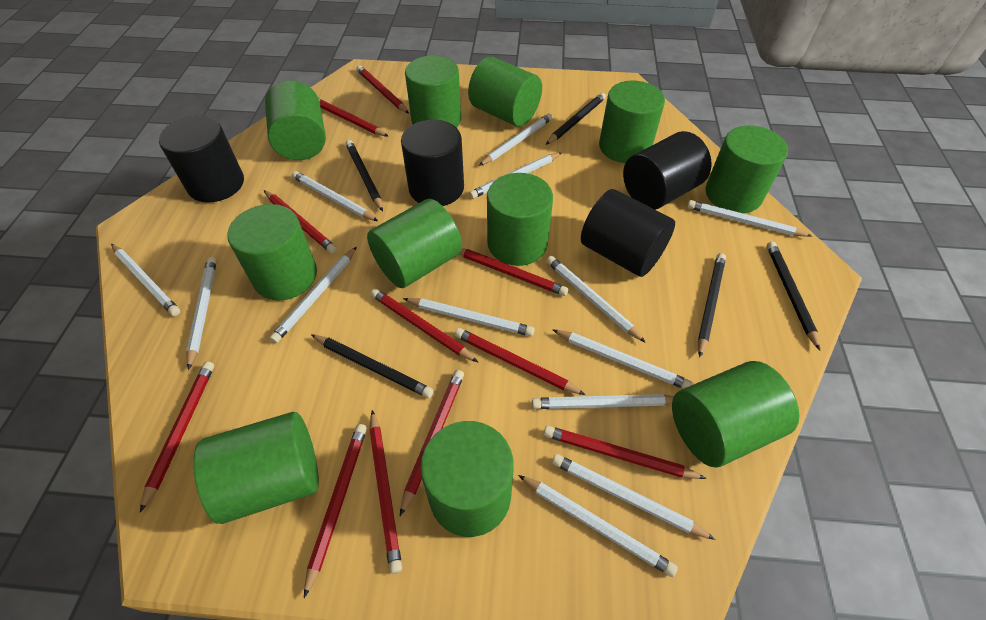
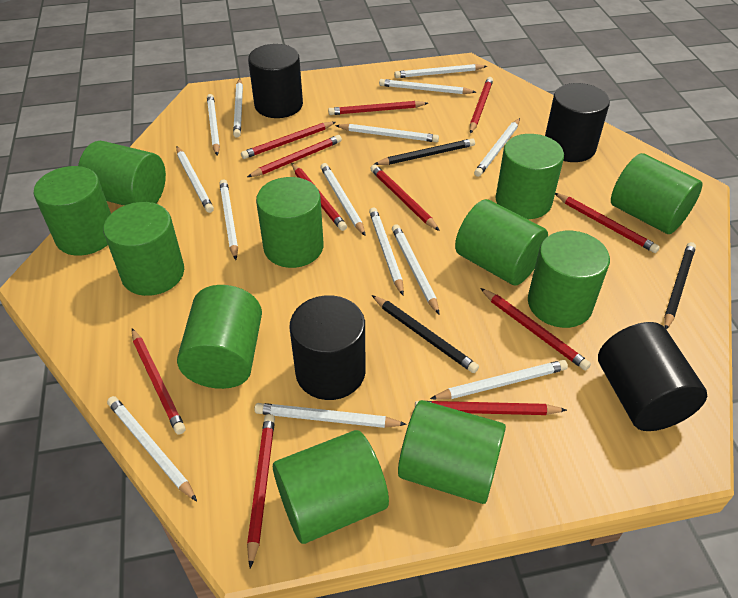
black pencil: 5 -> 3
white pencil: 13 -> 14

